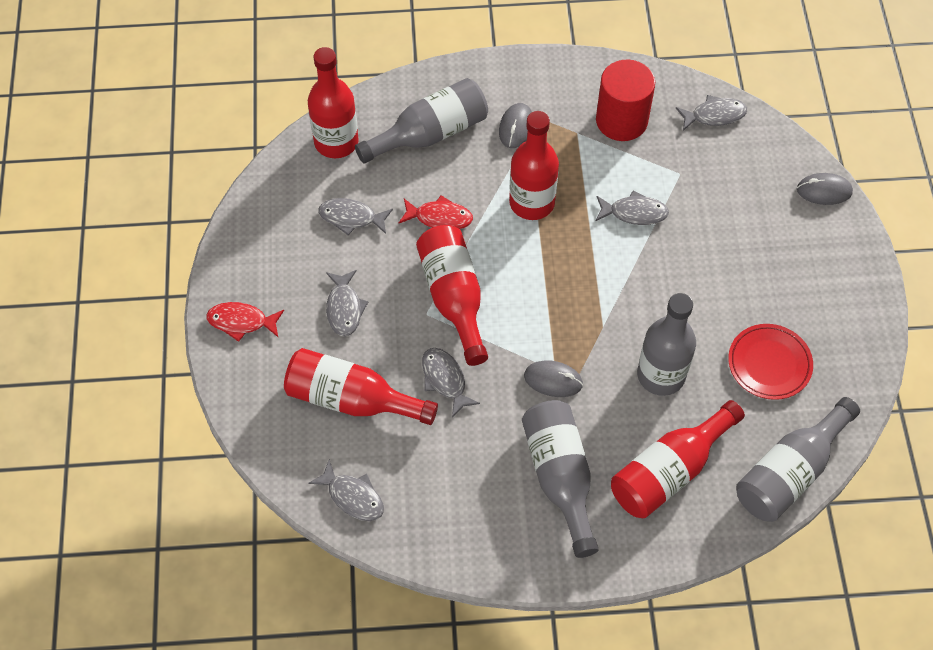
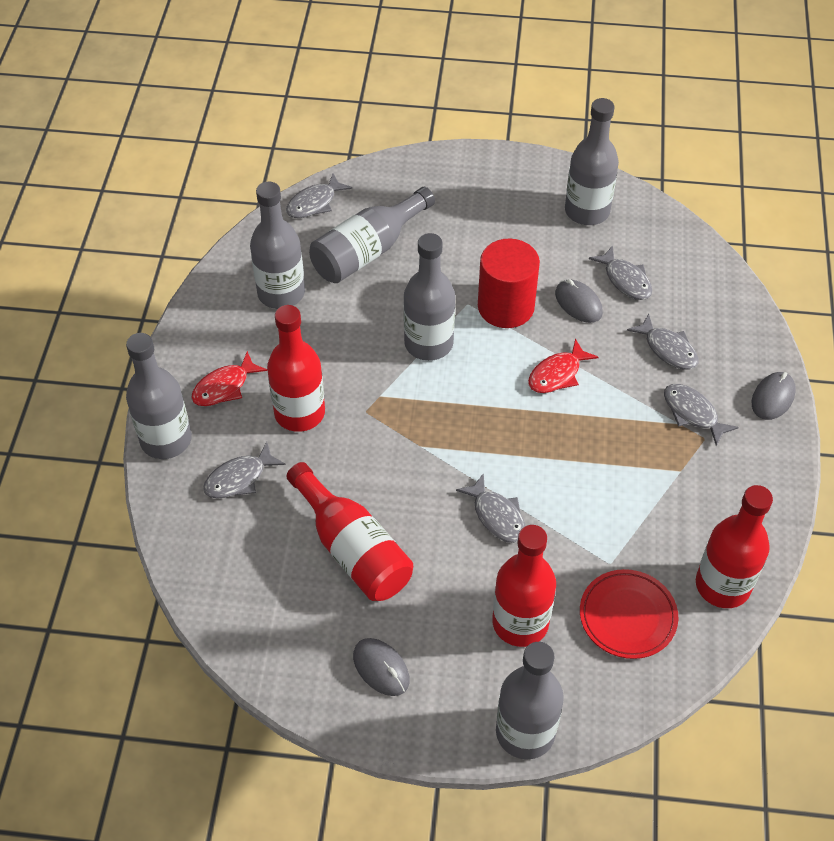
grey bottle: 4 -> 6
red bottle: 5 -> 4

